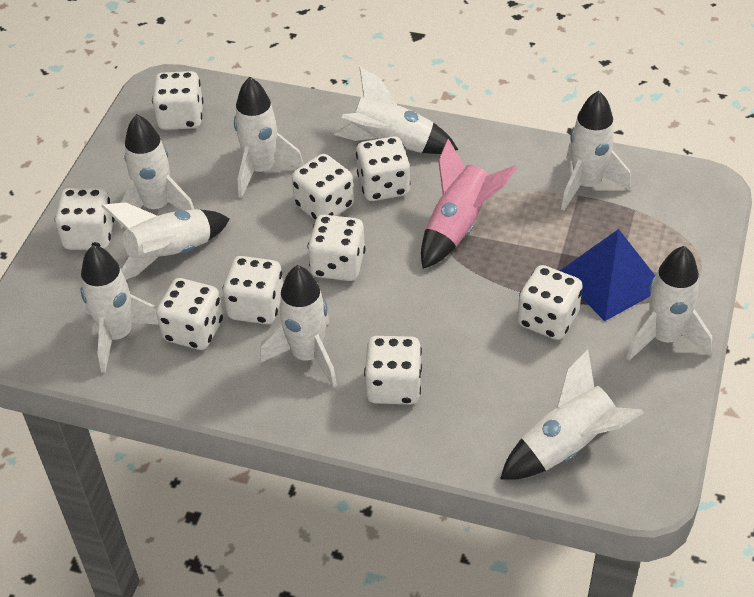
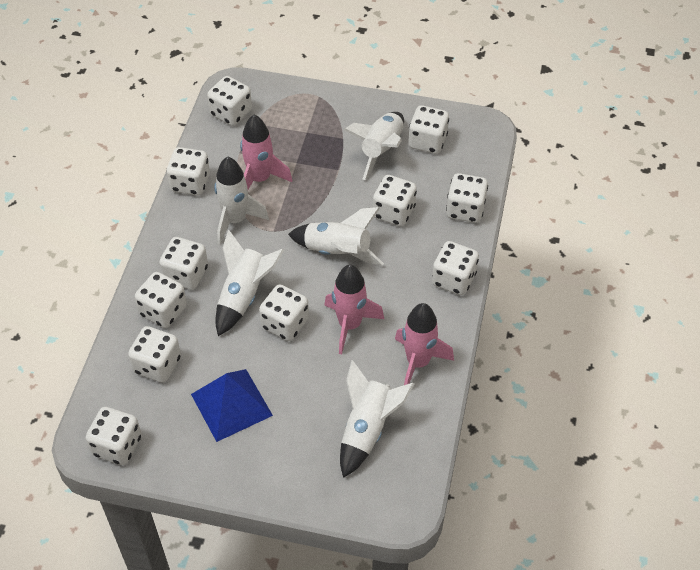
pink rocket: 1 -> 3
white dice: 9 -> 11
white rocket: 9 -> 5

